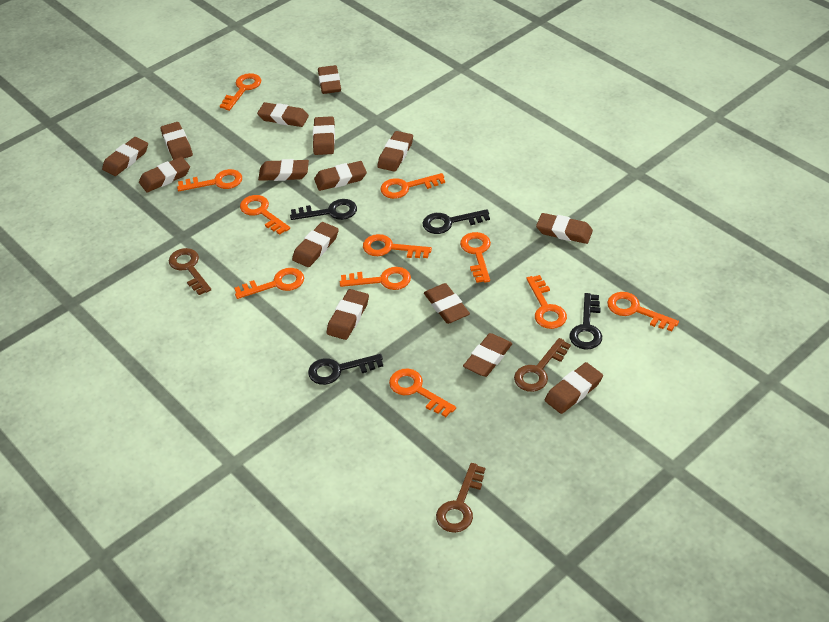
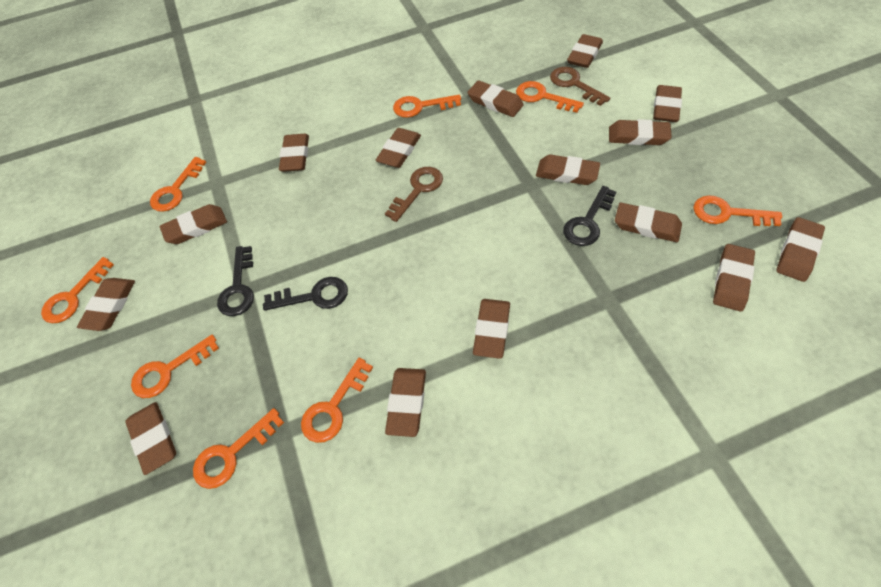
black key: 4 -> 3
brown key: 3 -> 2
orange key: 11 -> 8

